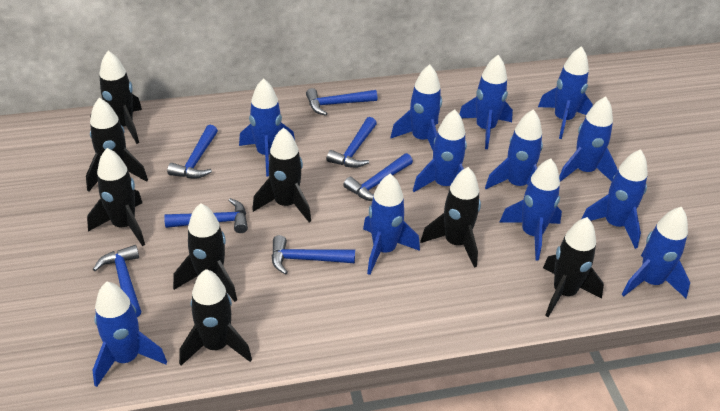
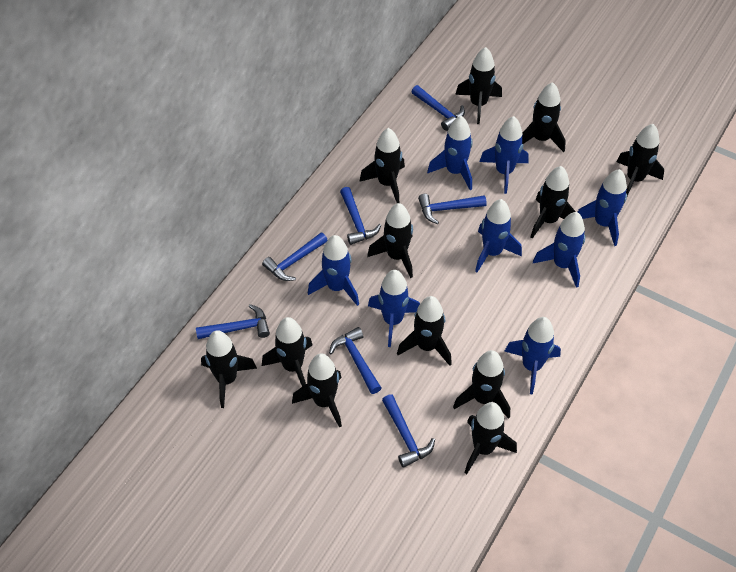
black rocket: 8 -> 12
blue rocket: 12 -> 8

